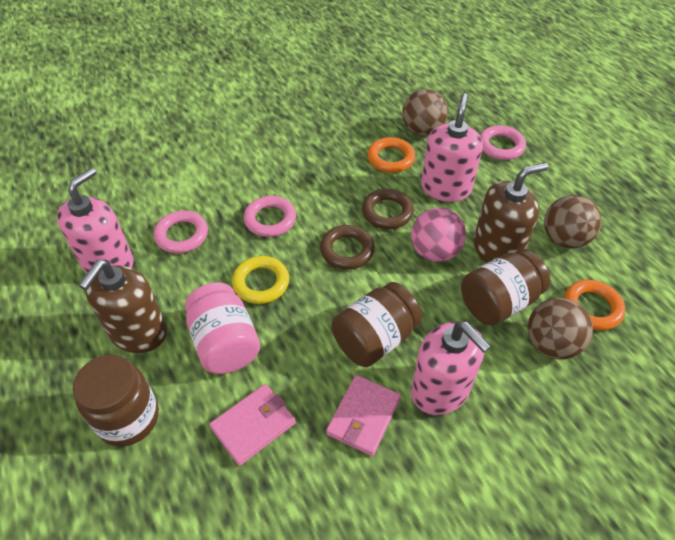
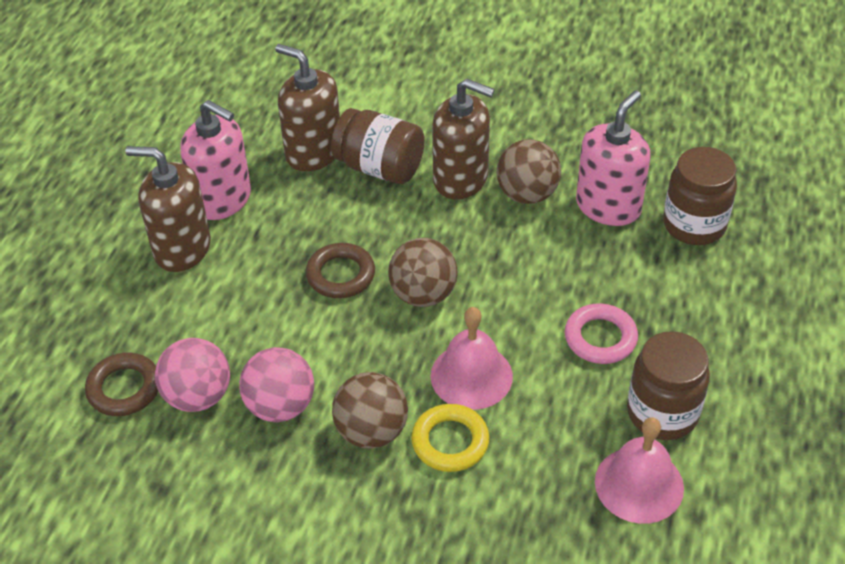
brown soap dispenser: 2 -> 3
orange ring: 2 -> 0
pink ball: 1 -> 2
pink bell: 0 -> 2
pink jar: 1 -> 0
pink ring: 3 -> 1
pink soap dispenser: 3 -> 2
pink wallet: 2 -> 0

